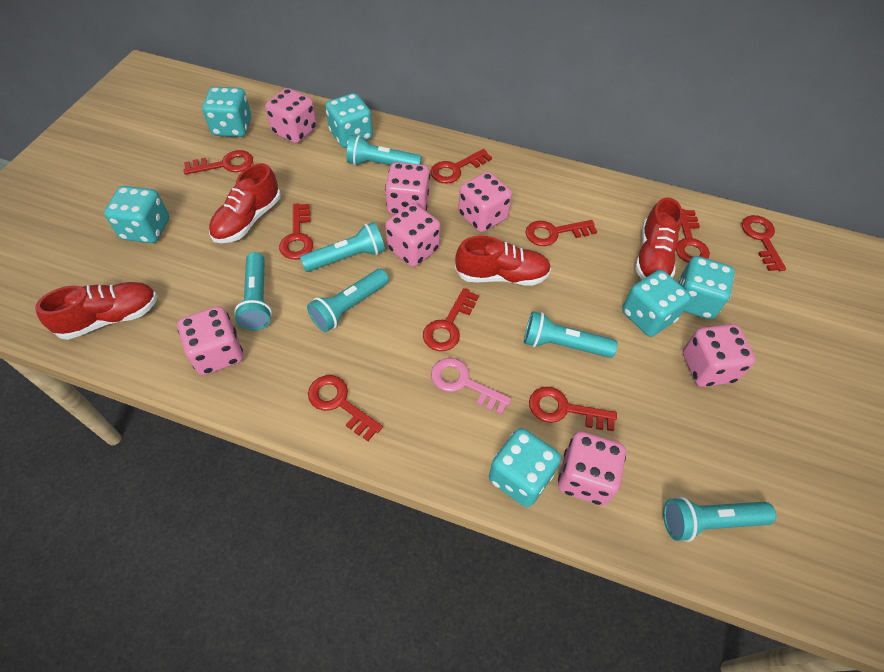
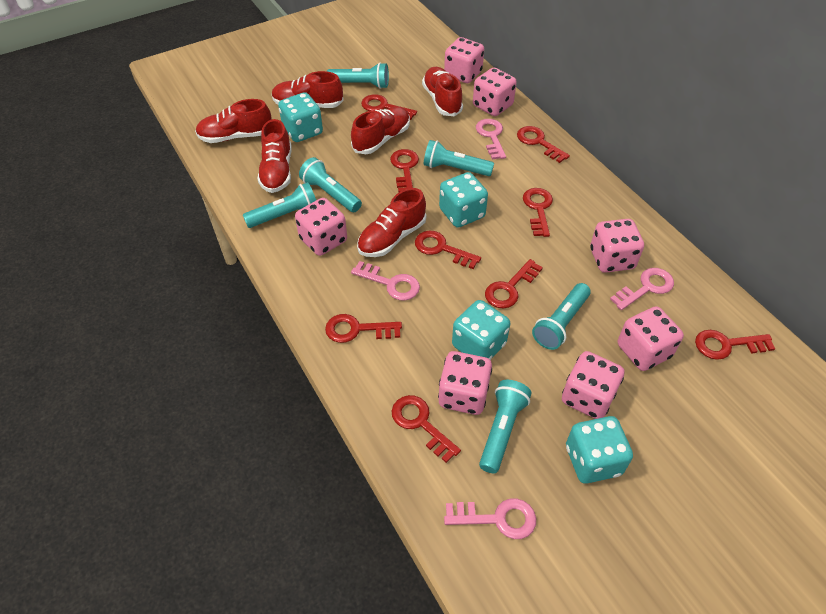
pink key: 1 -> 4
red shoe: 4 -> 6
turquoise dice: 6 -> 4

